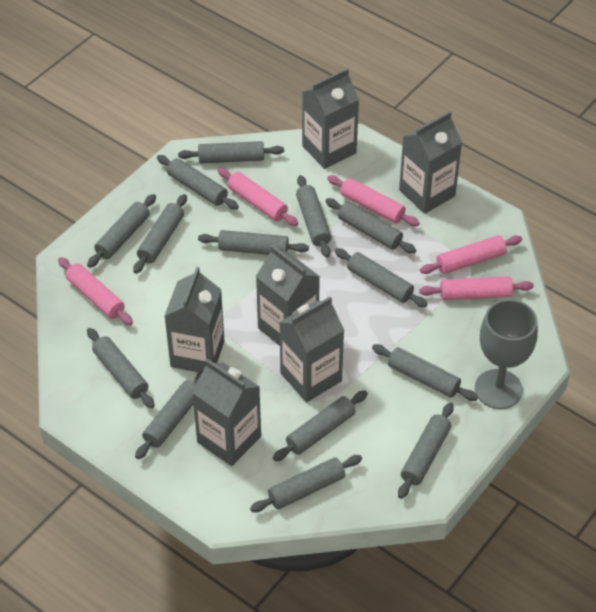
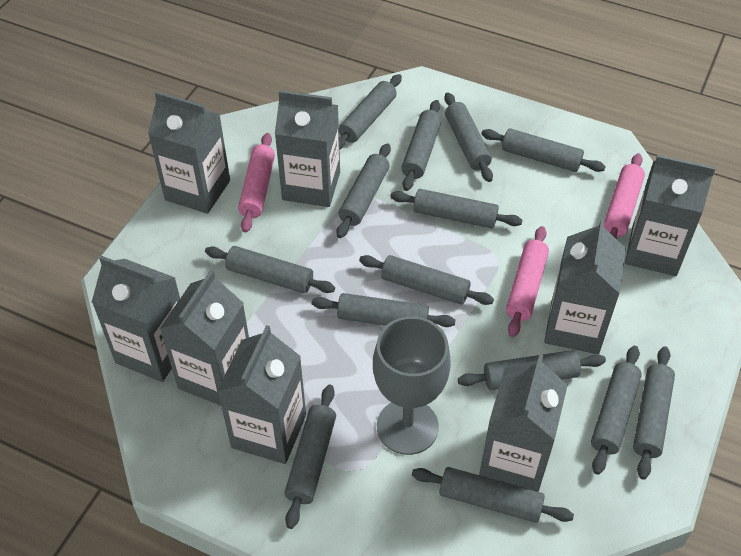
grey carton: 6 -> 8
pink rolling pin: 5 -> 3

